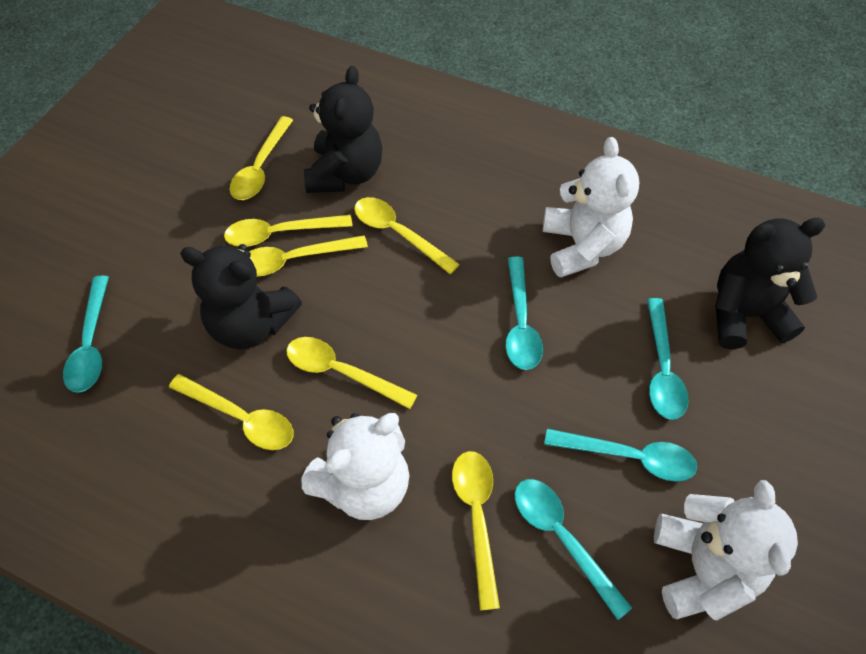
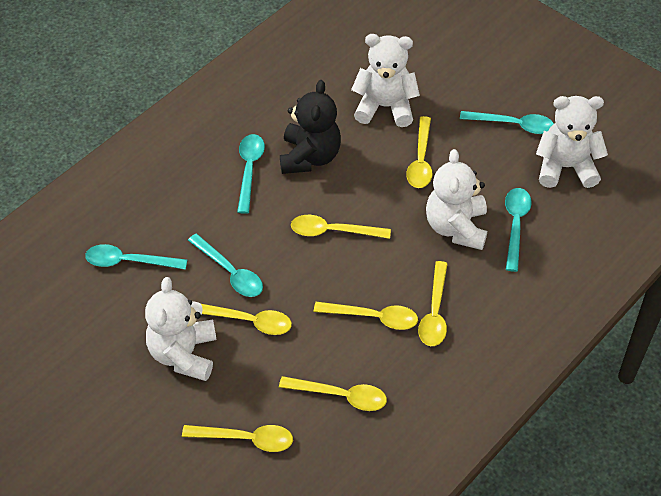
black teddy bear: 3 -> 1
white teddy bear: 3 -> 4

